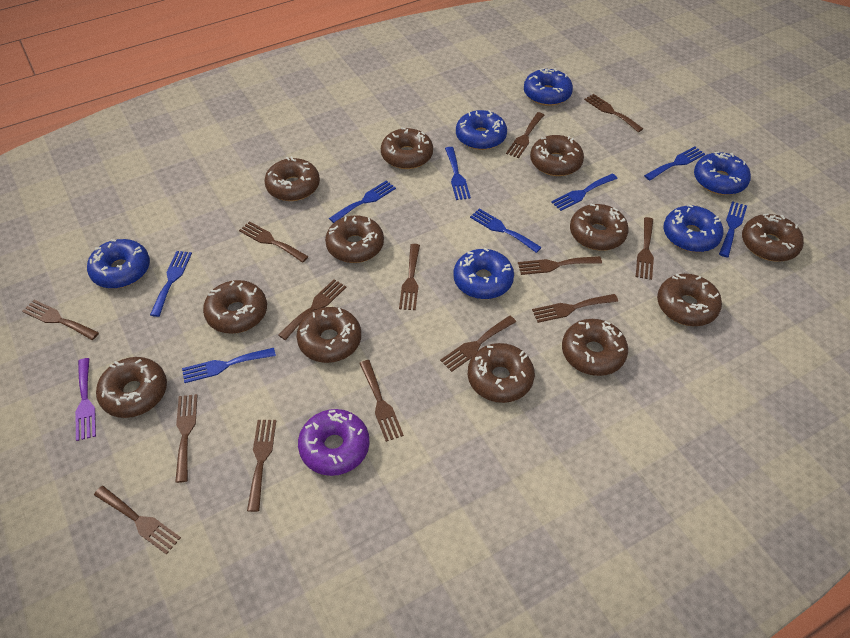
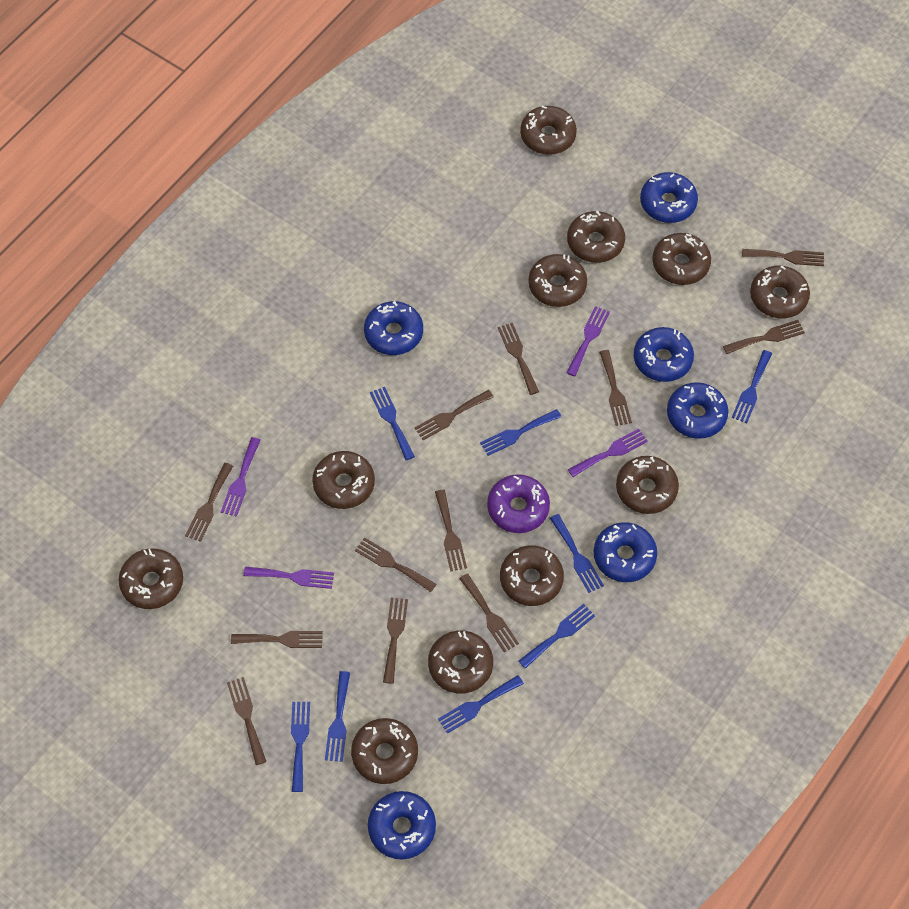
brown donut: 12 -> 11
brown fork: 14 -> 12
purple fork: 1 -> 4

